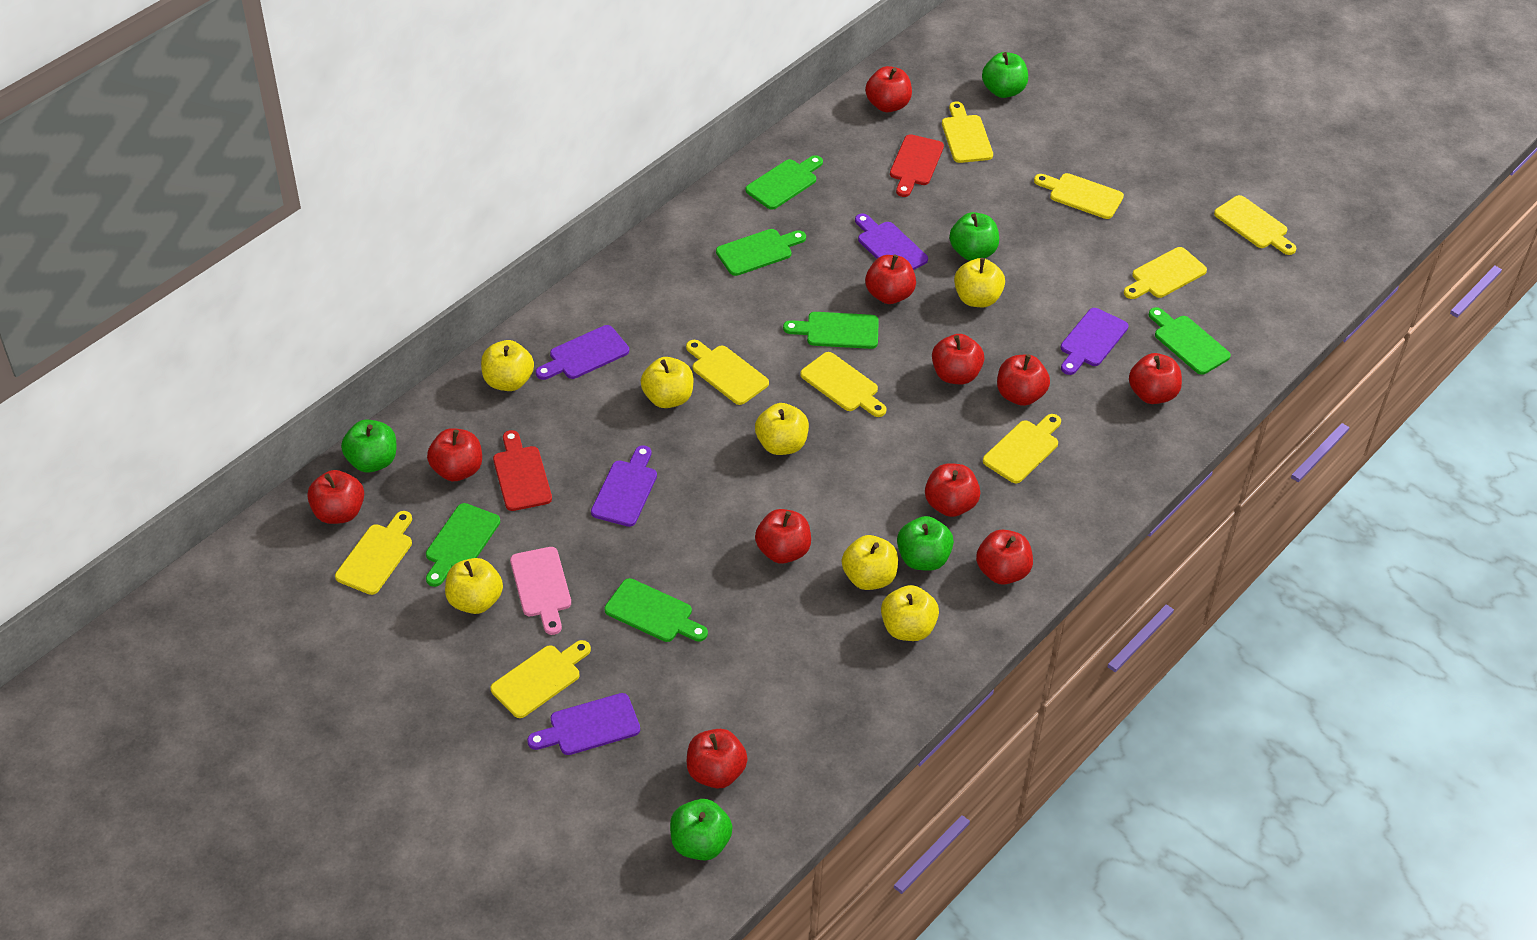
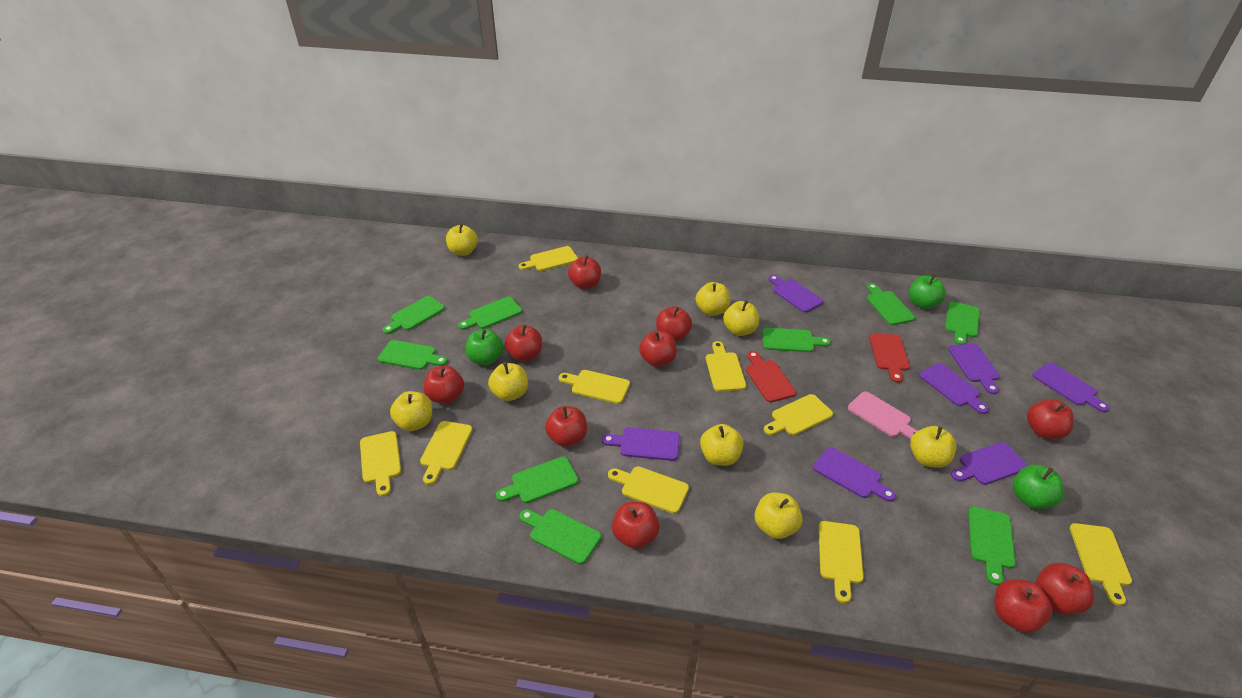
green apple: 5 -> 3
green cutting board: 6 -> 9
purple cutting board: 5 -> 7
red apple: 11 -> 10
yellow apple: 7 -> 8

